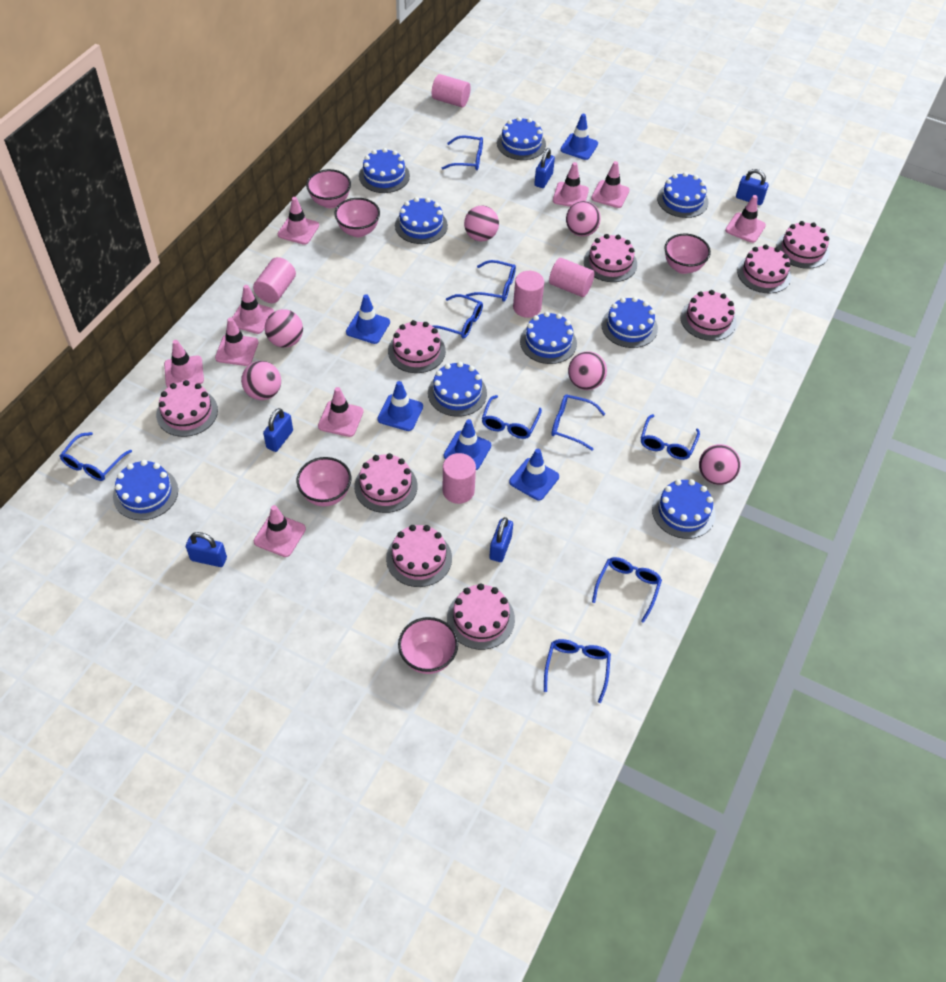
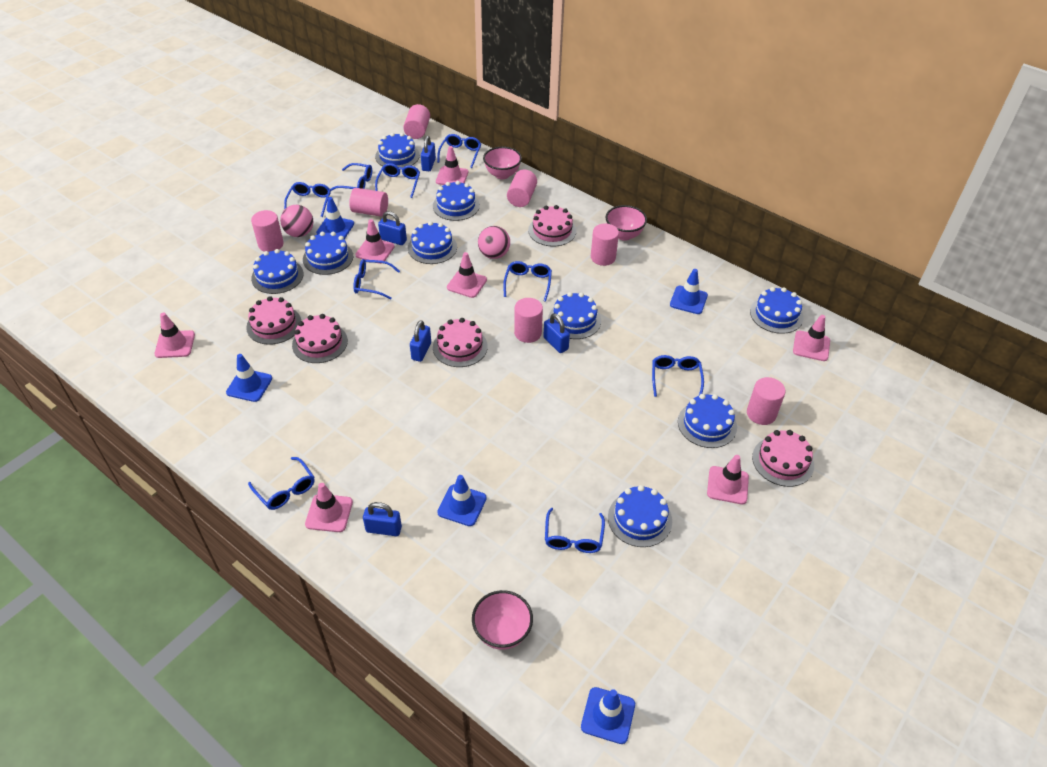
pink ball: 6 -> 2
pink bowl: 5 -> 3
pink cake: 9 -> 5
pink cylinder: 5 -> 7
pink traffic cone: 9 -> 7

